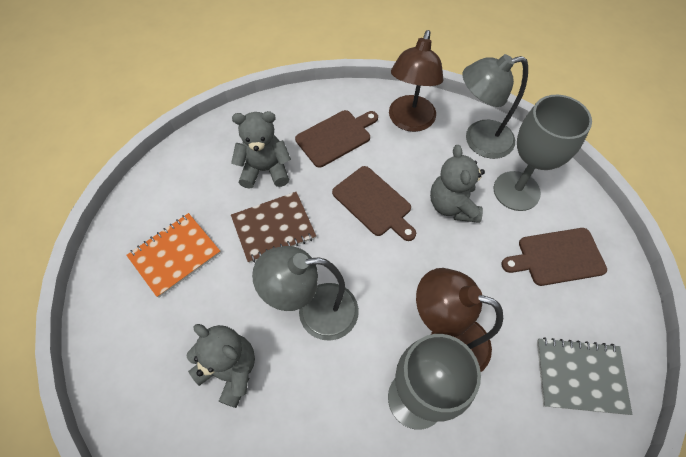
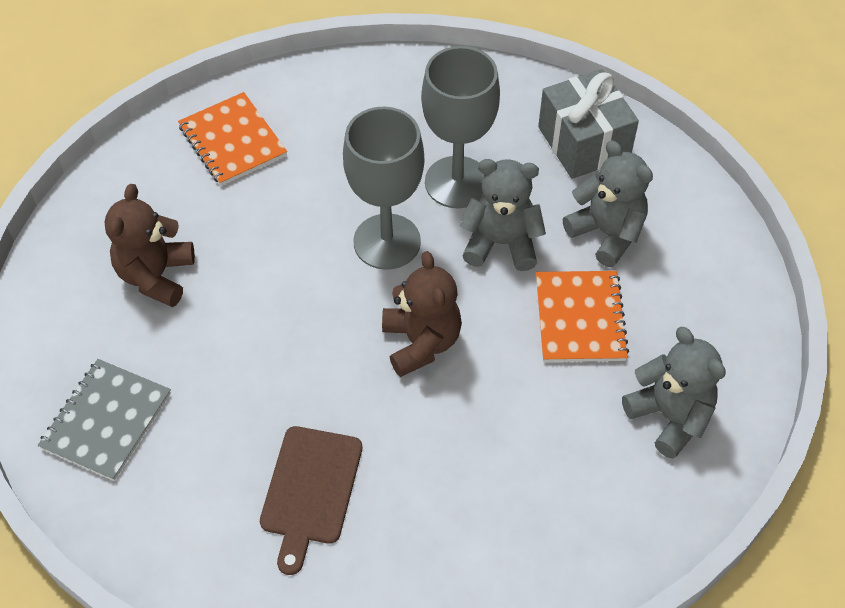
brown cutting board: 3 -> 1
brown lamp: 2 -> 0
brown notebook: 1 -> 0
brown teddy bear: 0 -> 2
grey gift: 0 -> 1
grey lamp: 2 -> 0
orange notebook: 1 -> 2

